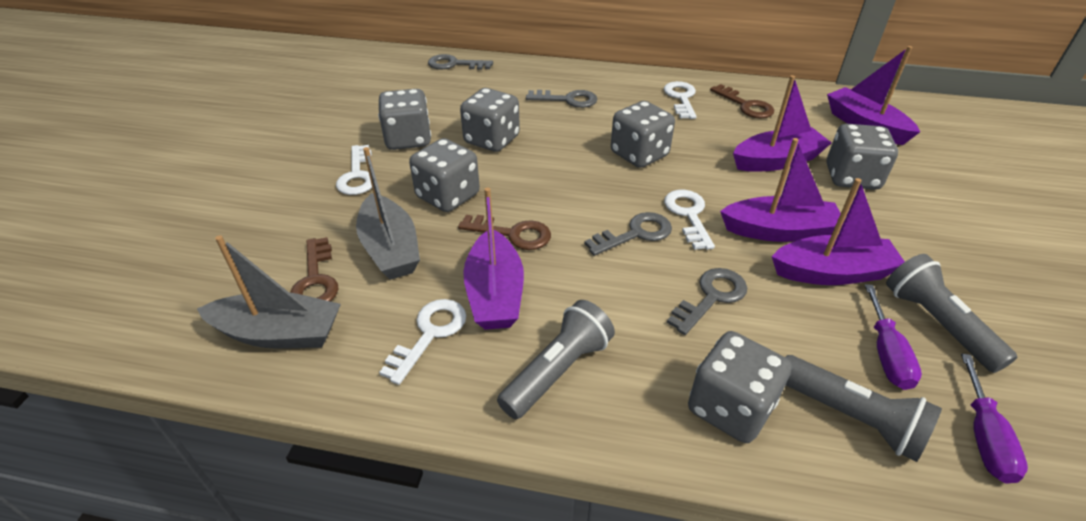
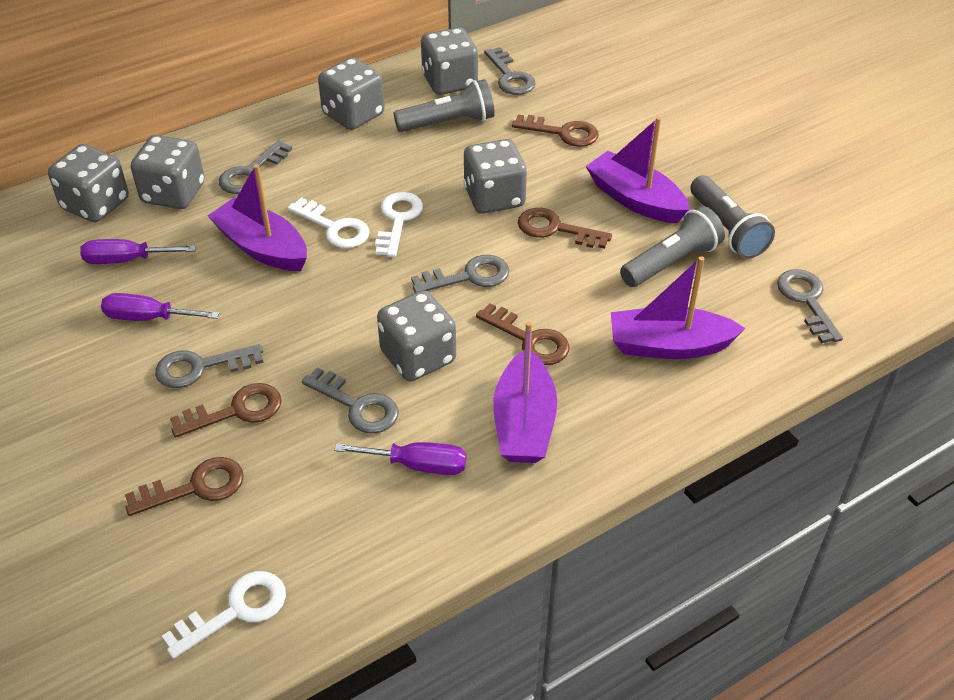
brown key: 3 -> 5
grey boat: 2 -> 0
grey key: 4 -> 6
purple boat: 5 -> 4
purple screwdriver: 2 -> 3
white key: 4 -> 3

